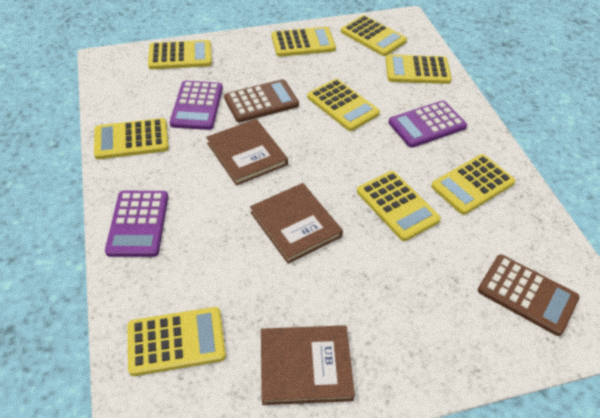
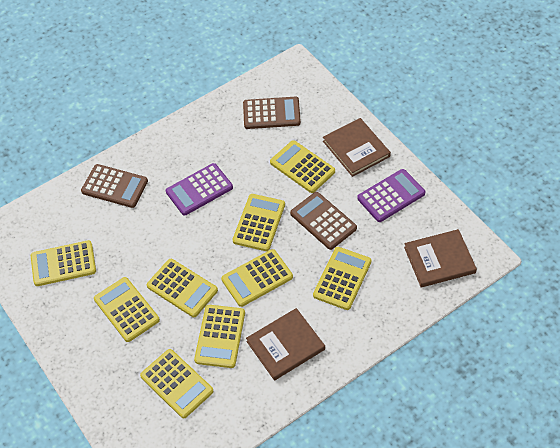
brown calculator: 2 -> 3
purple calculator: 3 -> 2

